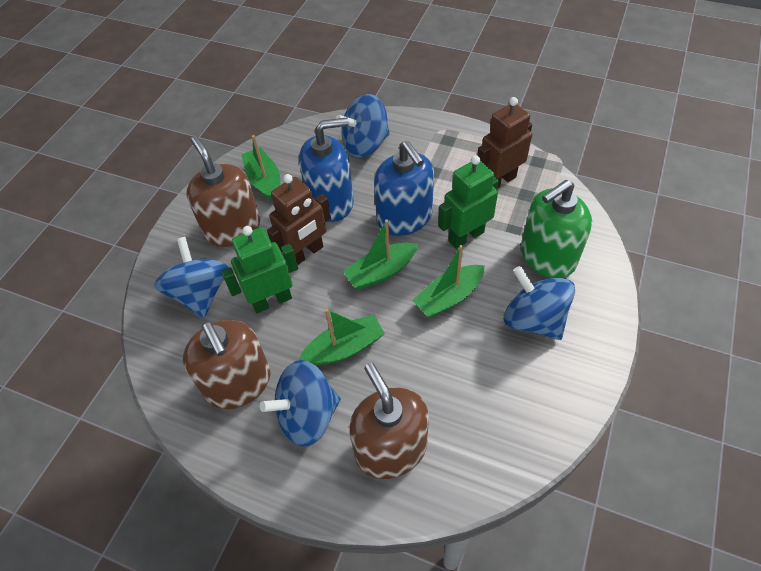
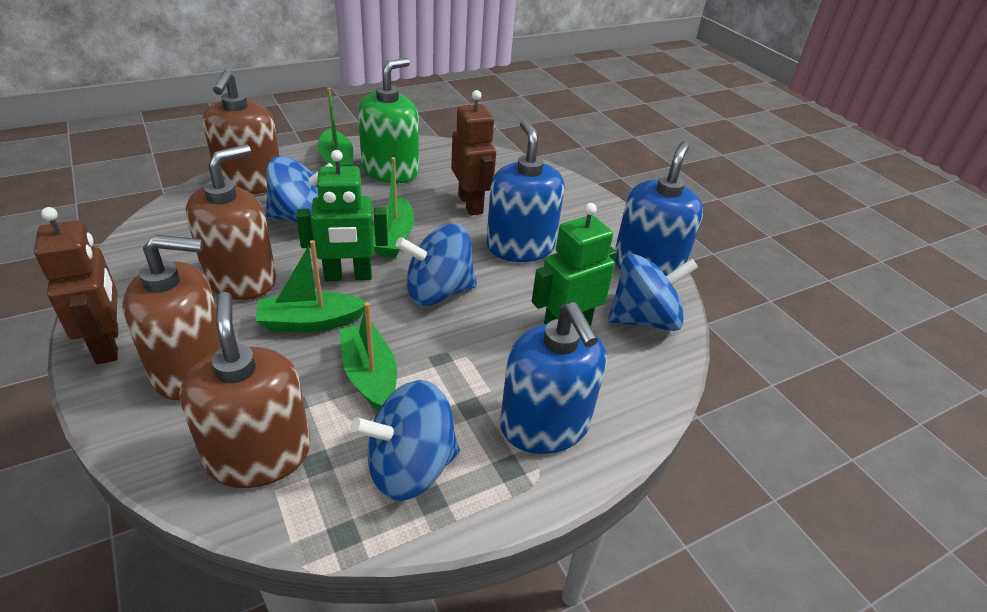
blue soap dispenser: 2 -> 3
brown soap dispenser: 3 -> 4

